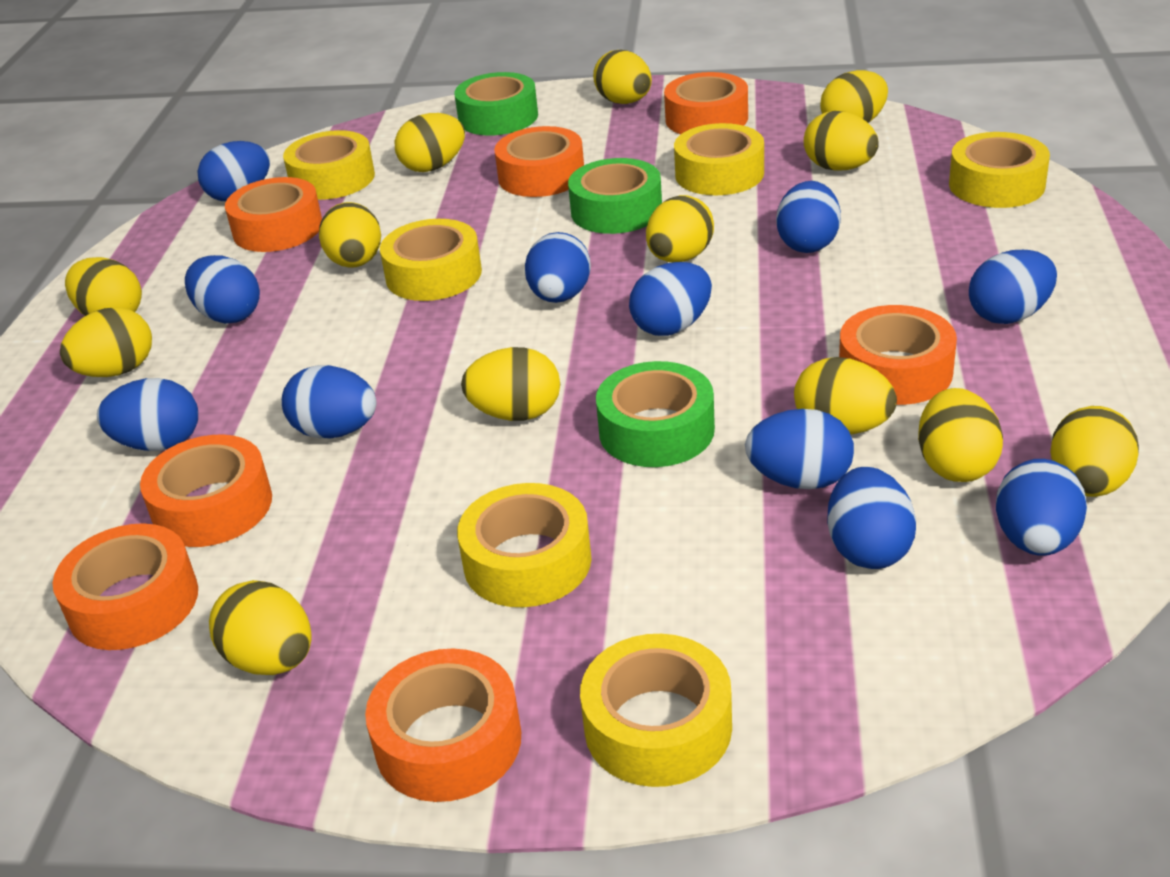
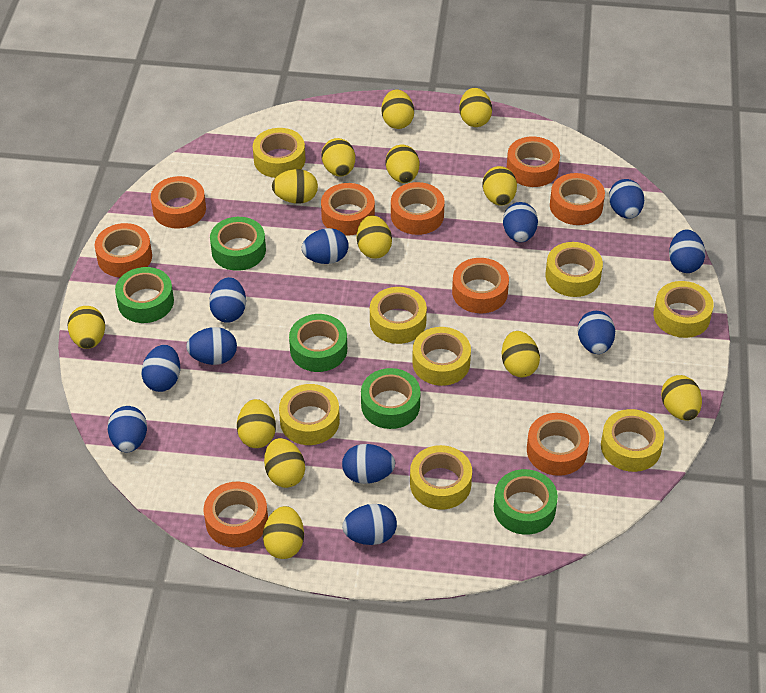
green tape: 3 -> 5
orange tape: 7 -> 9
yellow tape: 6 -> 8

